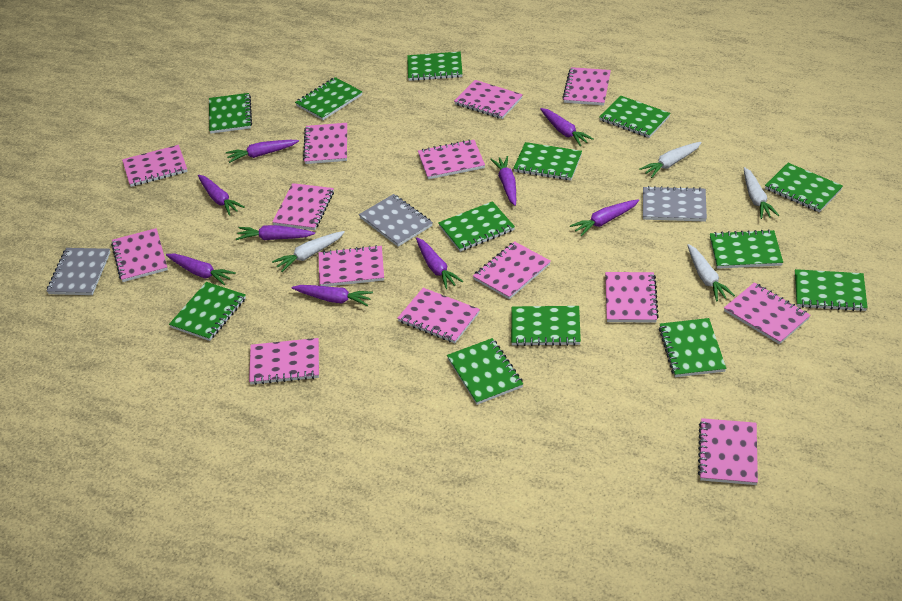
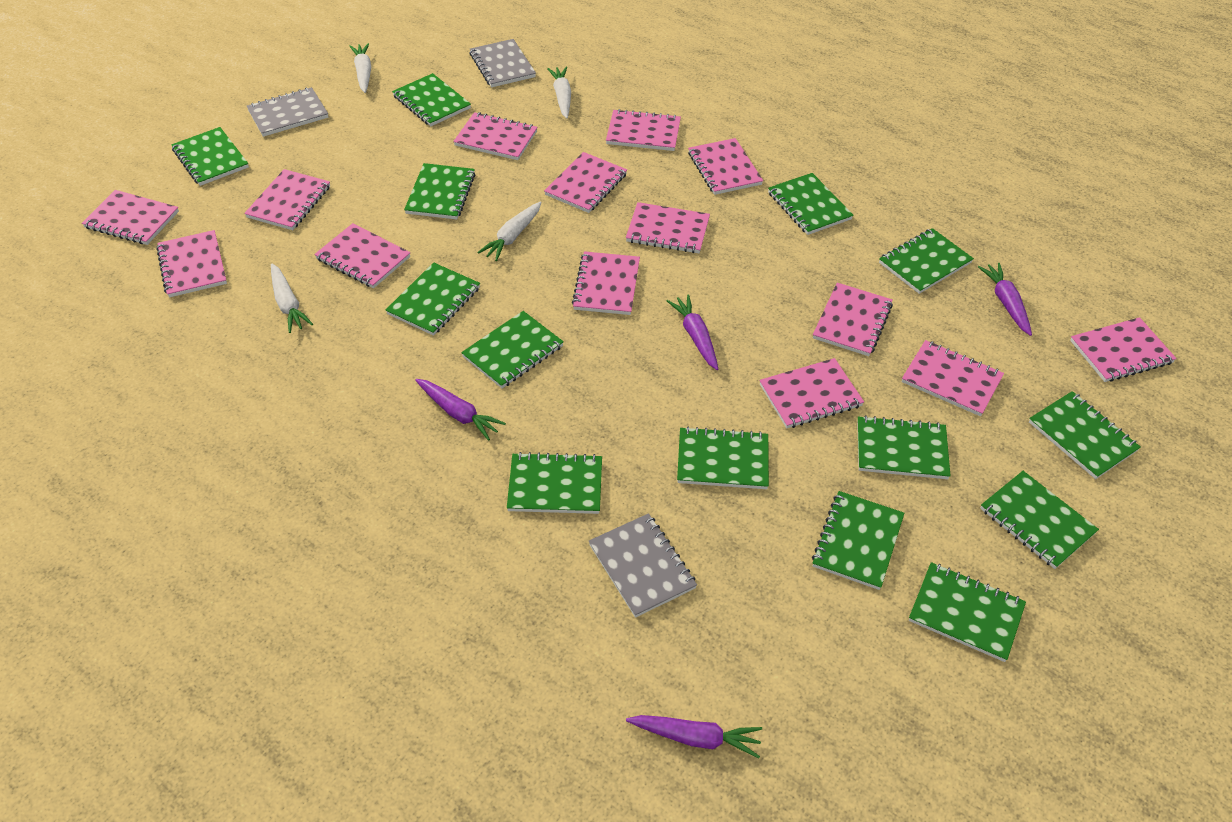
green notebook: 13 -> 14
purple carrot: 9 -> 4

